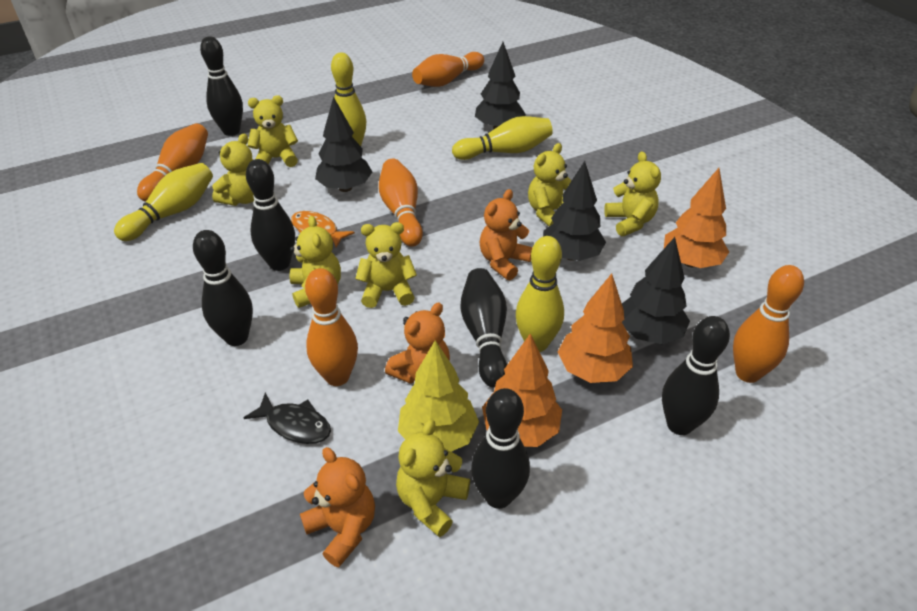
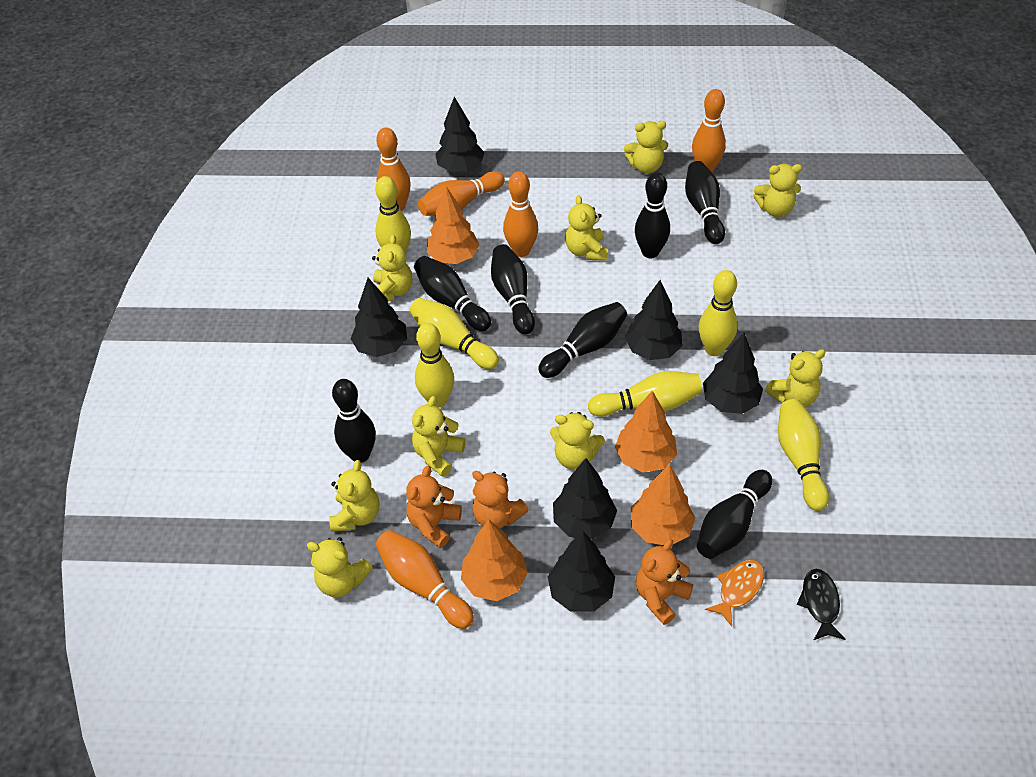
black bowling pin: 6 -> 7
black tree: 4 -> 6
orange tree: 3 -> 4
yellow bowling pin: 4 -> 6
yellow teddy bear: 7 -> 9
yellow tree: 1 -> 0

